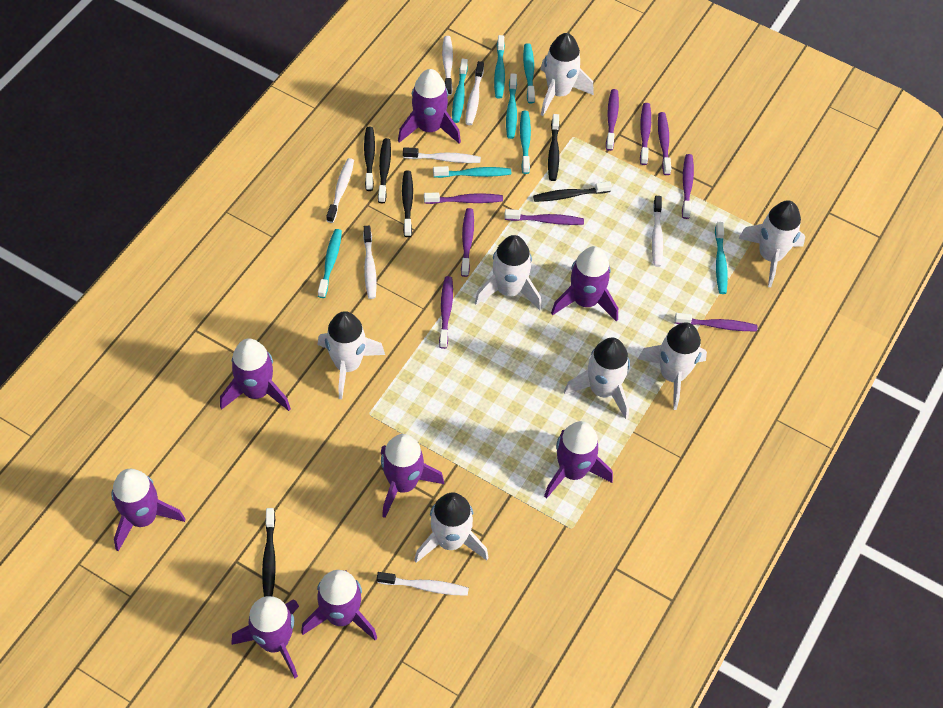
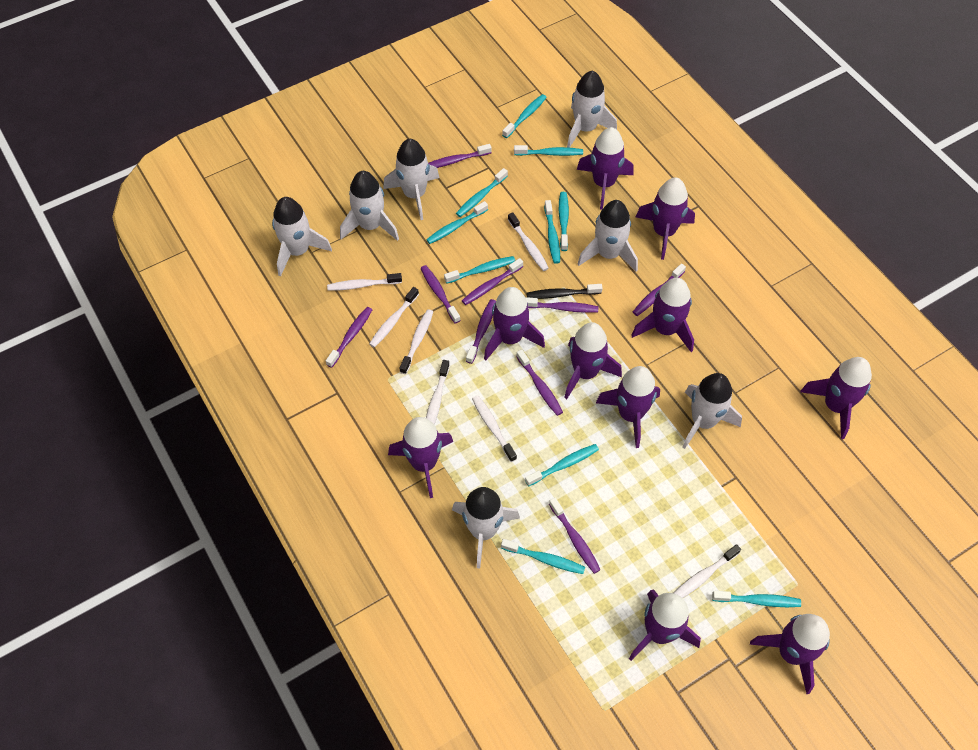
black toothbrush: 6 -> 1
purple rocket: 8 -> 10
turquoise toothbrush: 8 -> 10

